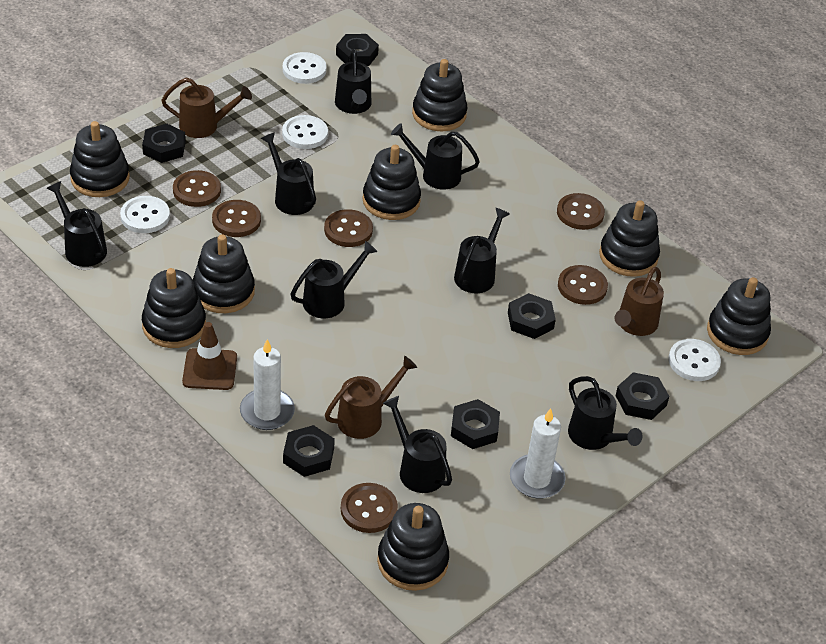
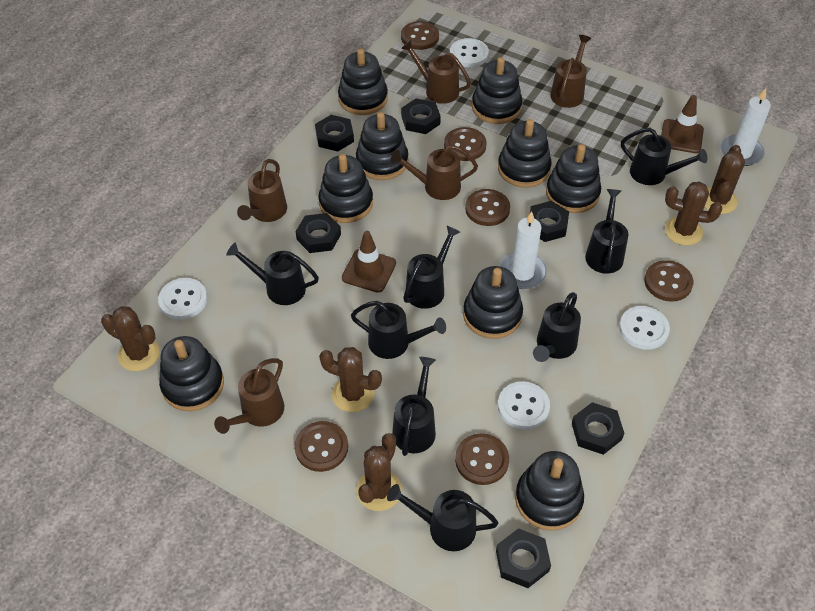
black stacking toy: 8 -> 9
brown cactus: 0 -> 5
brown traffic cone: 1 -> 2
brown watering can: 3 -> 5

